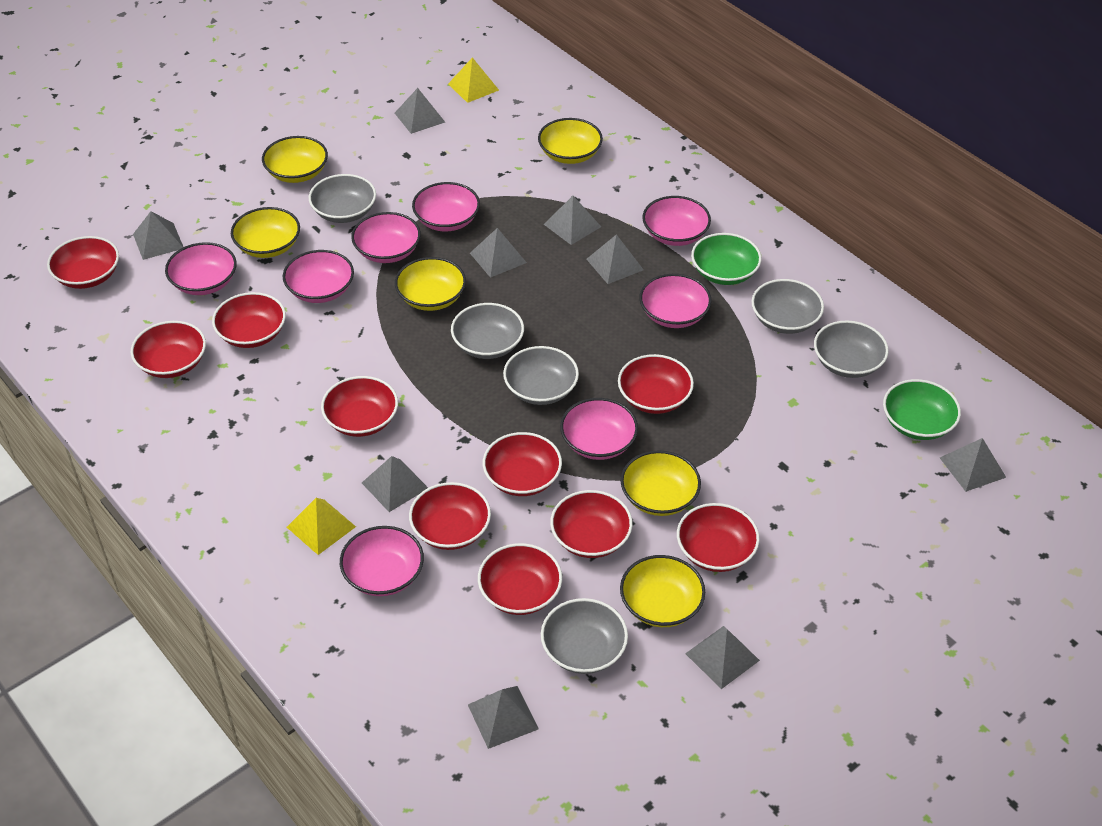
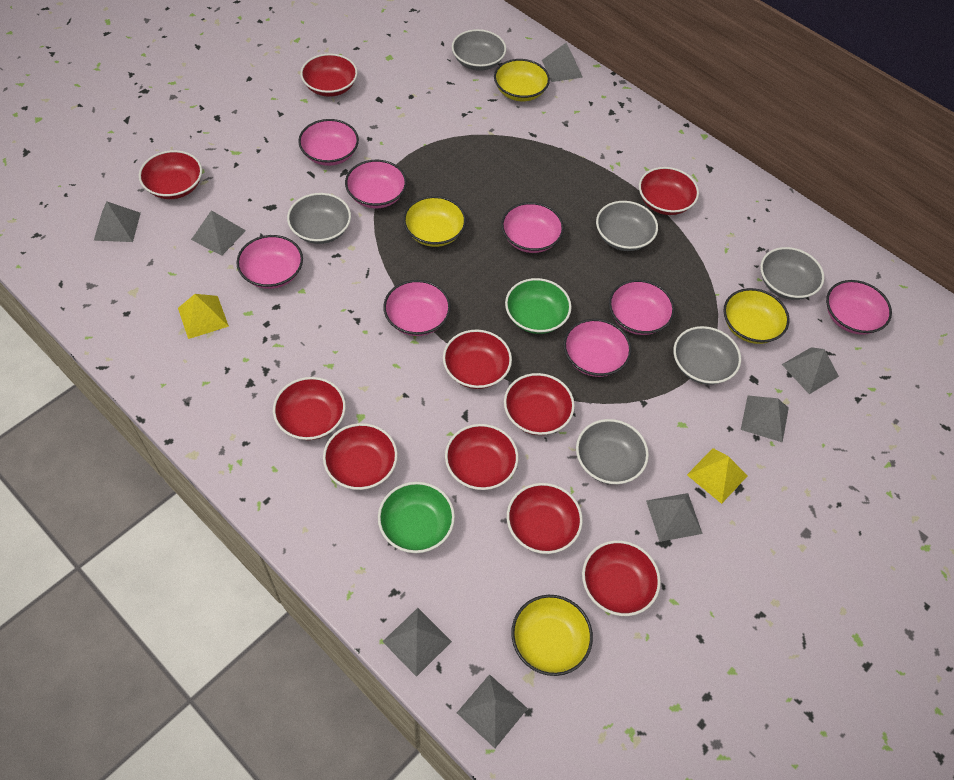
grey pyramid: 9 -> 8
yellow bowl: 6 -> 4

